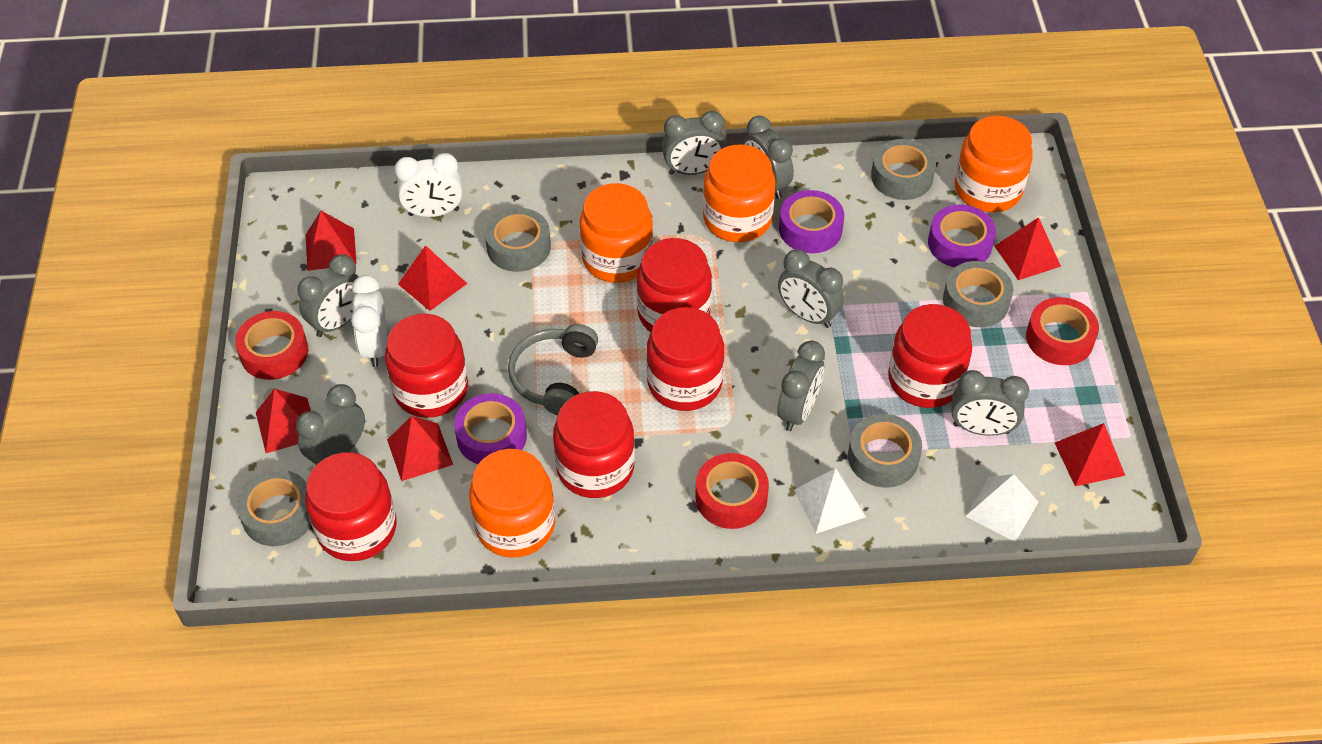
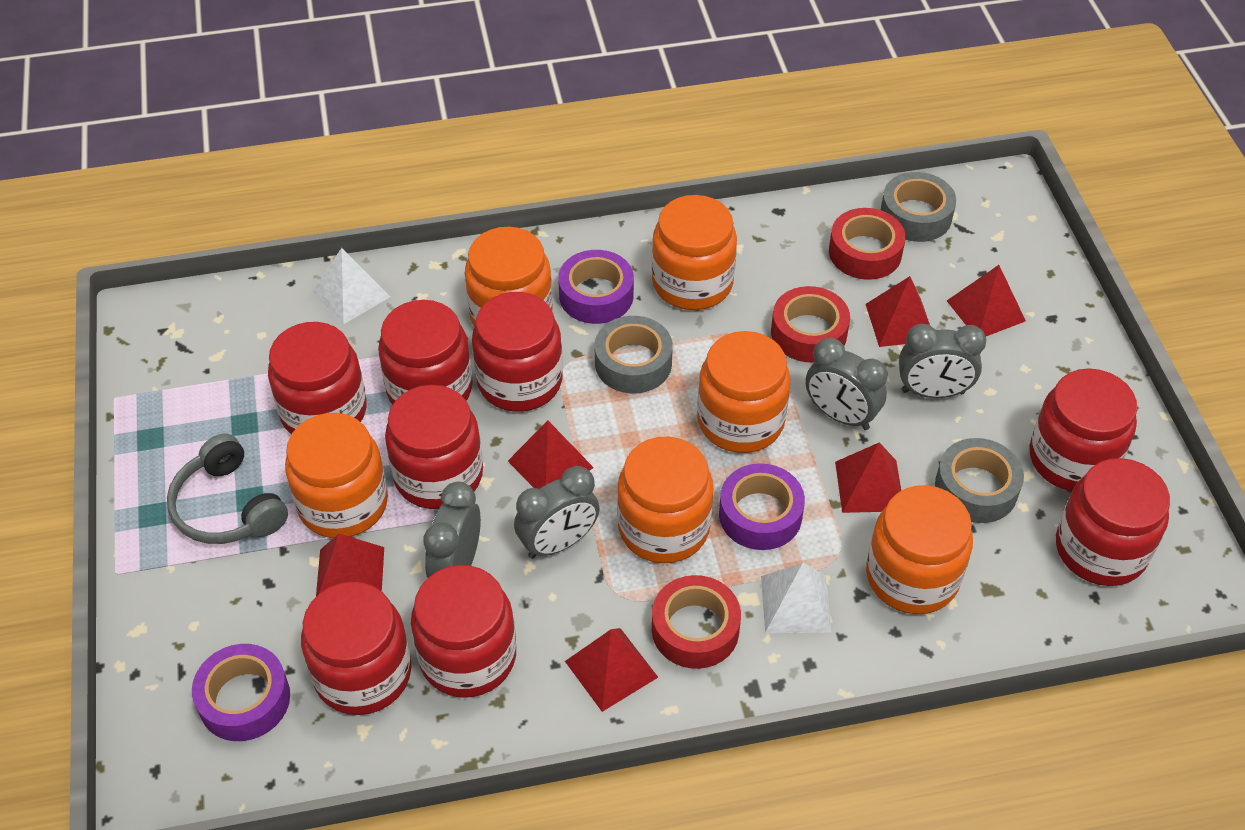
grey clock: 7 -> 4
grey tape: 5 -> 3
orange jar: 4 -> 6
red jar: 6 -> 8
white clock: 2 -> 0

